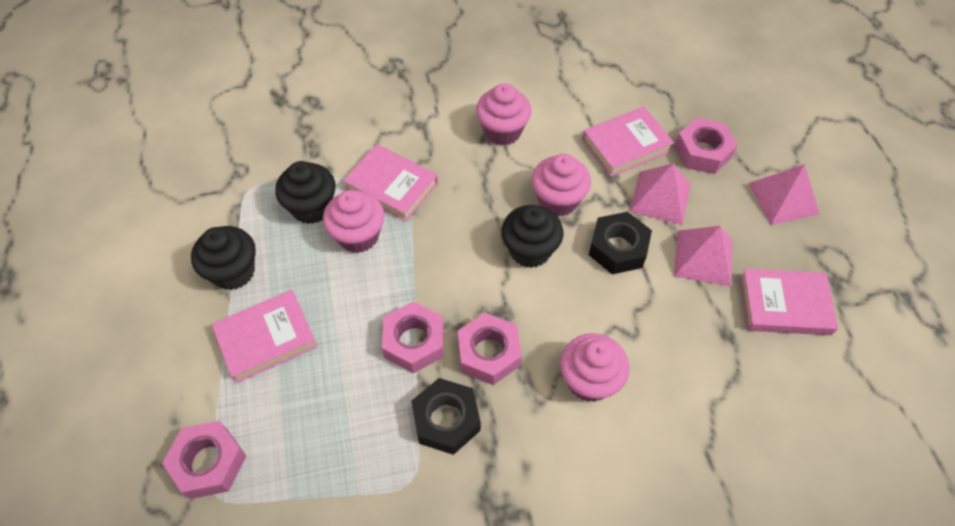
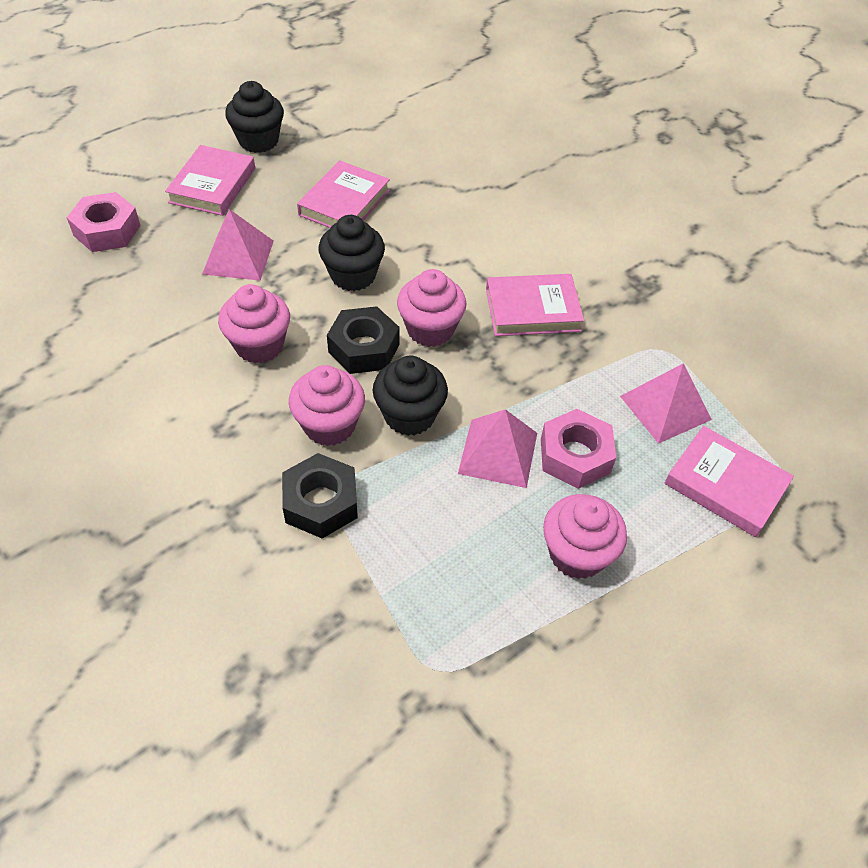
pink nut: 4 -> 2

